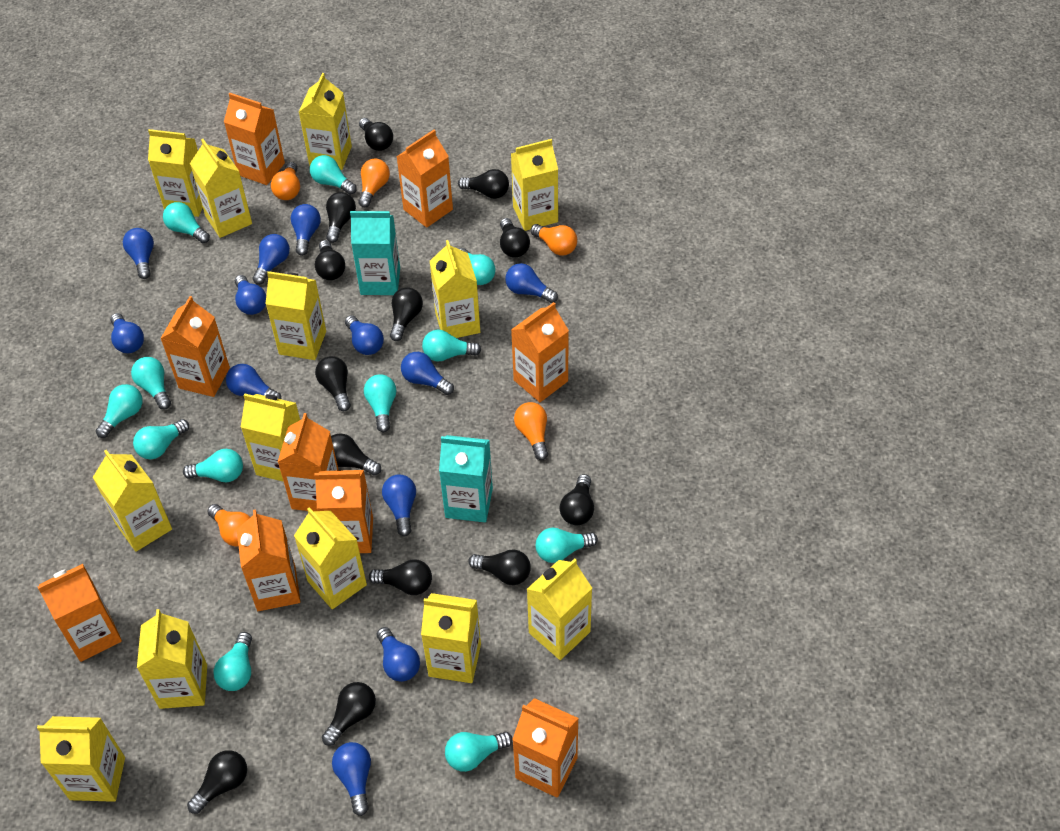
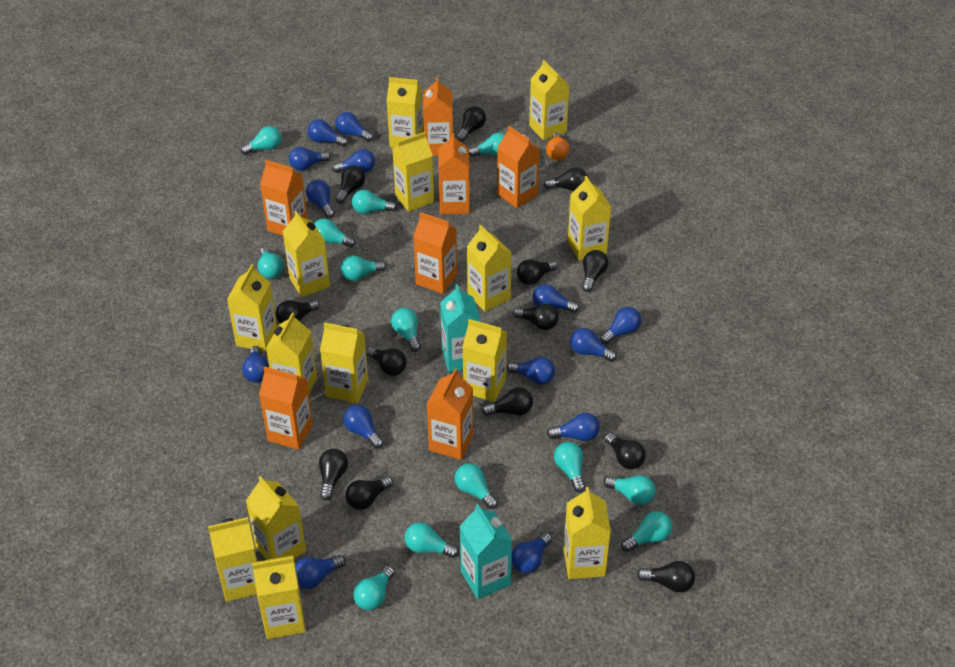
blue light bulb: 12 -> 14
orange carton: 9 -> 7
orange light bulb: 5 -> 1
turquoise light bulb: 12 -> 13
yellow carton: 13 -> 14

